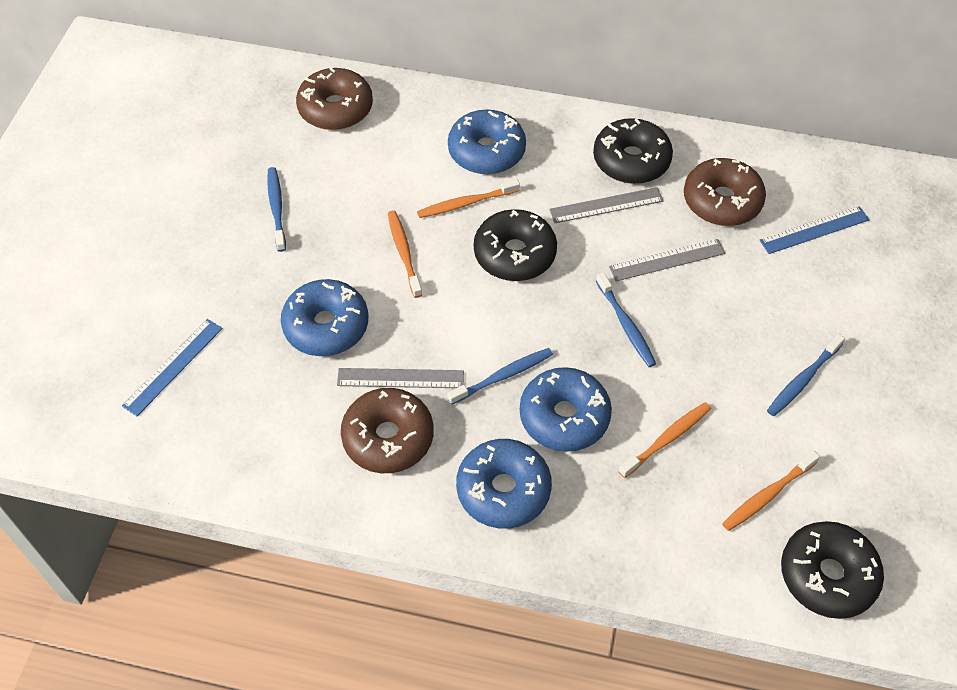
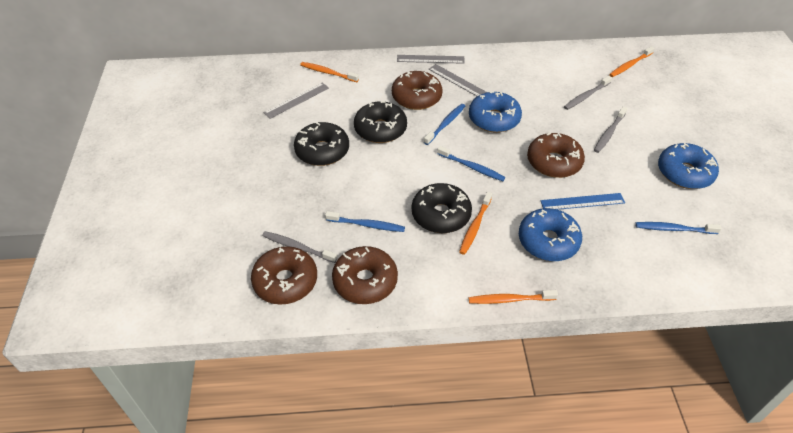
blue donut: 4 -> 3
blue ruler: 2 -> 1
brown donut: 3 -> 4
grey toothbrush: 0 -> 3

